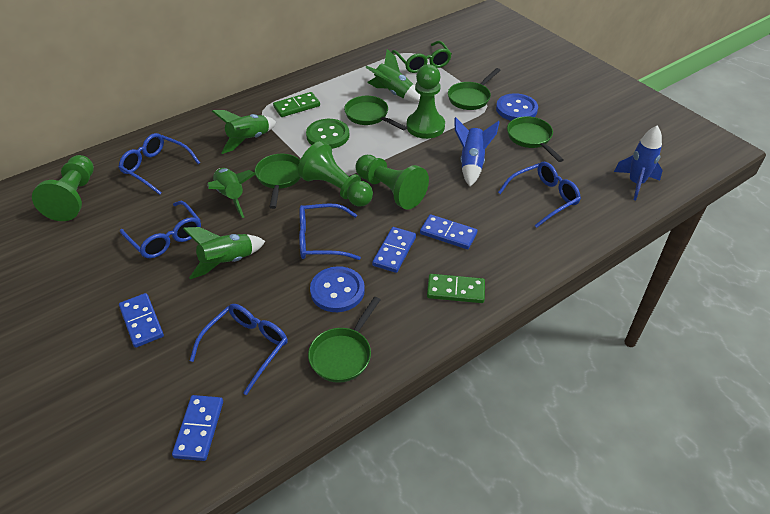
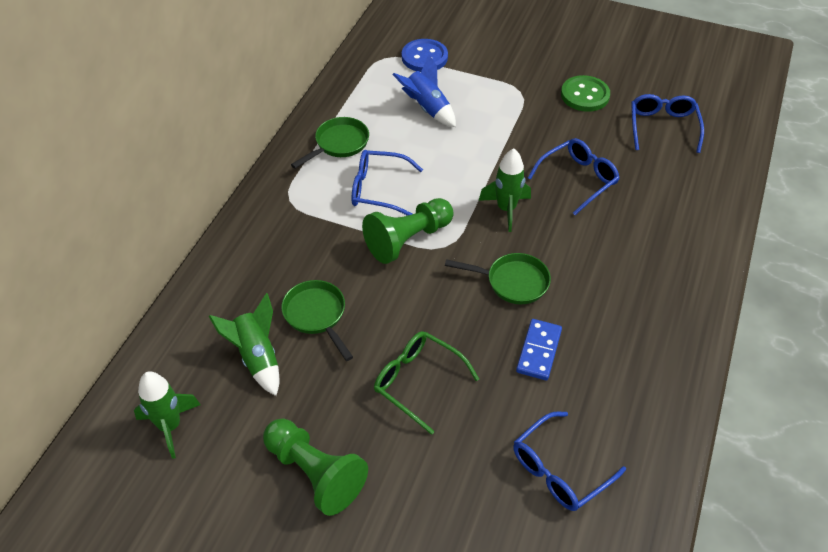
blue button: 2 -> 1
blue domino: 4 -> 1
blue glasses: 5 -> 4
blue rocket: 2 -> 1
green domino: 2 -> 0
green pan: 5 -> 3
green pawn: 4 -> 2
green rocket: 4 -> 3

